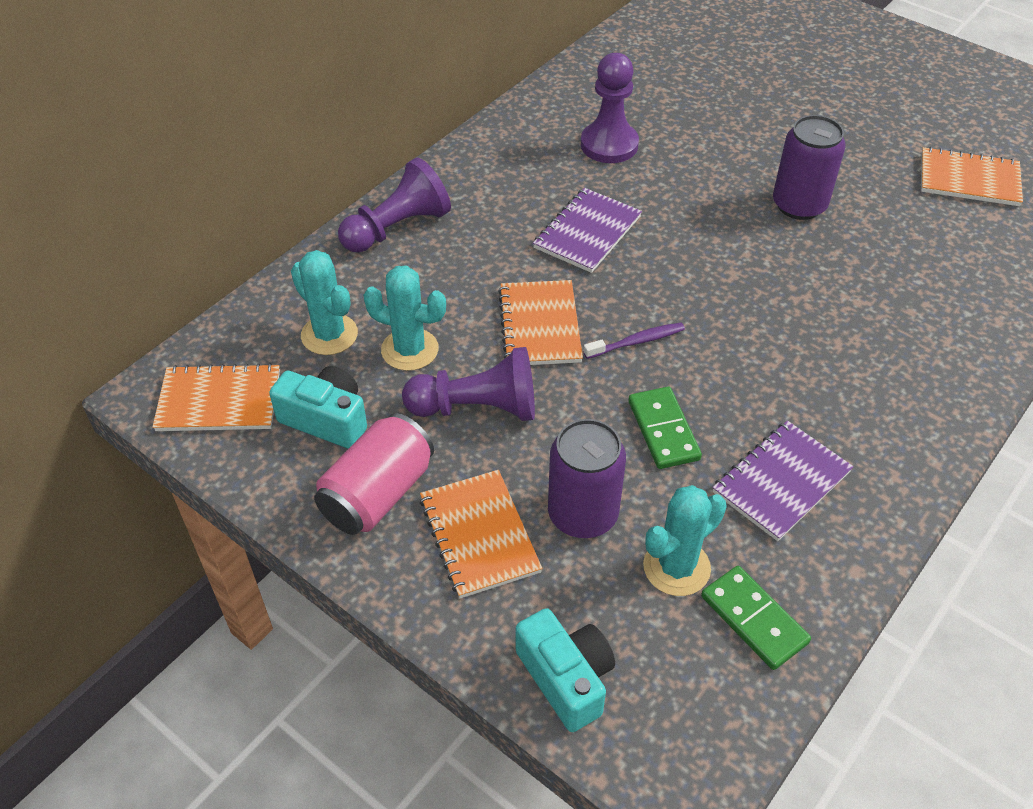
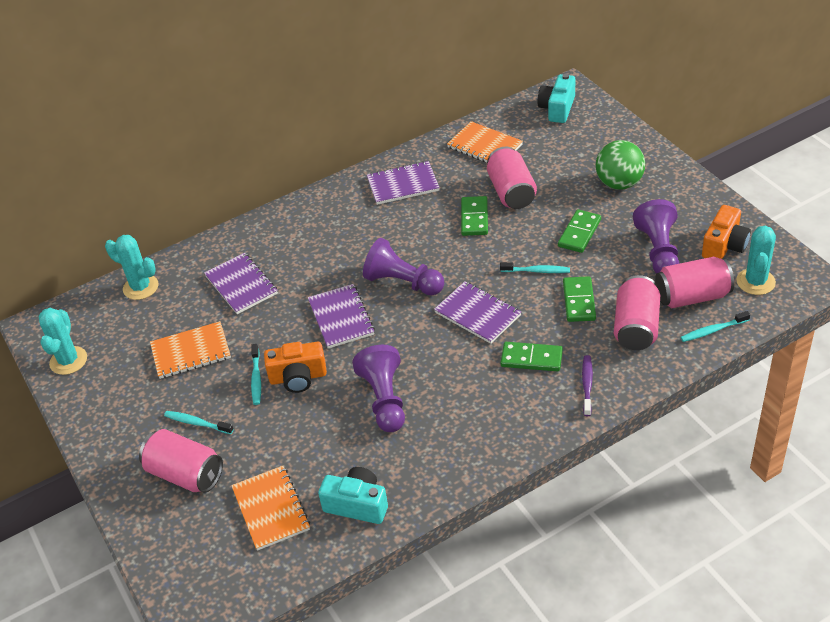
green ball: 0 -> 1
green domino: 2 -> 4
orange camera: 0 -> 2
orange notebook: 4 -> 3
pink can: 1 -> 4
purple can: 2 -> 0
purple notebook: 2 -> 4
turquoise toothbrush: 0 -> 4

